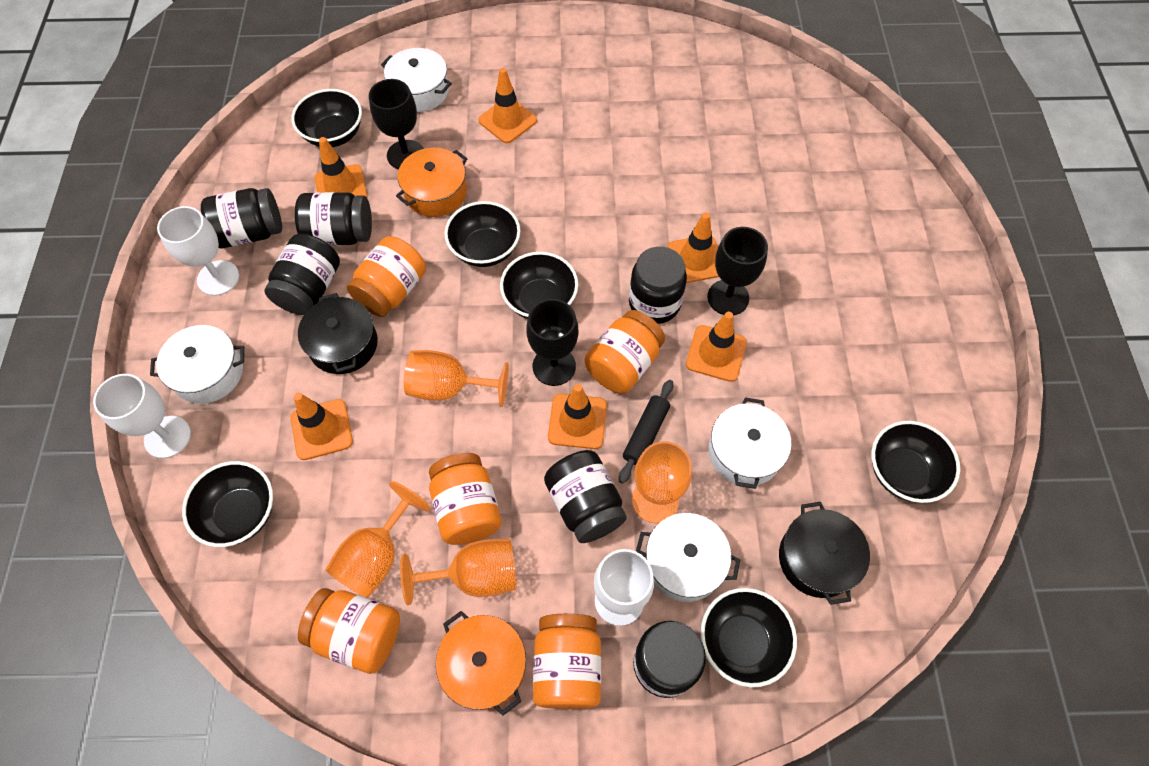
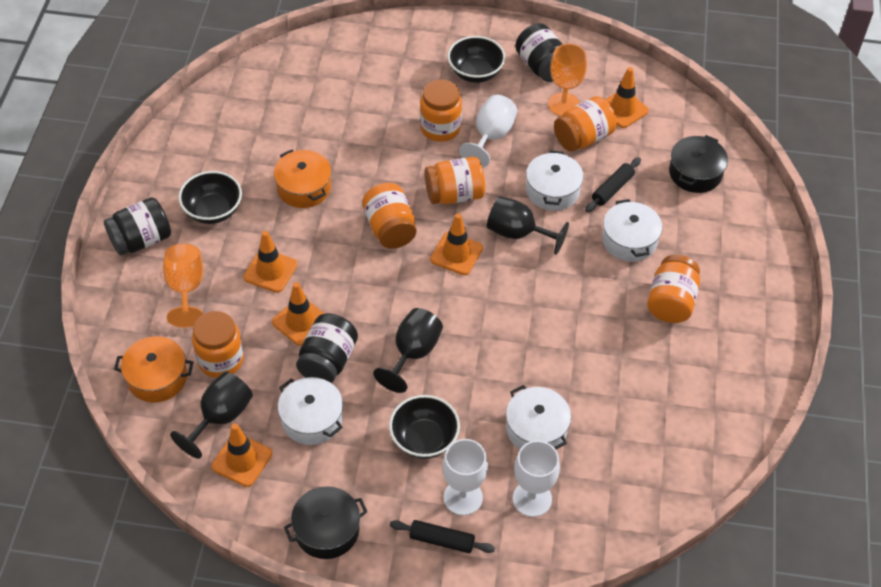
black bowl: 6 -> 3
black jar: 6 -> 3
black rolling pin: 1 -> 2
orange goblet: 4 -> 2
orange jar: 5 -> 6
orange traffic cone: 6 -> 5

